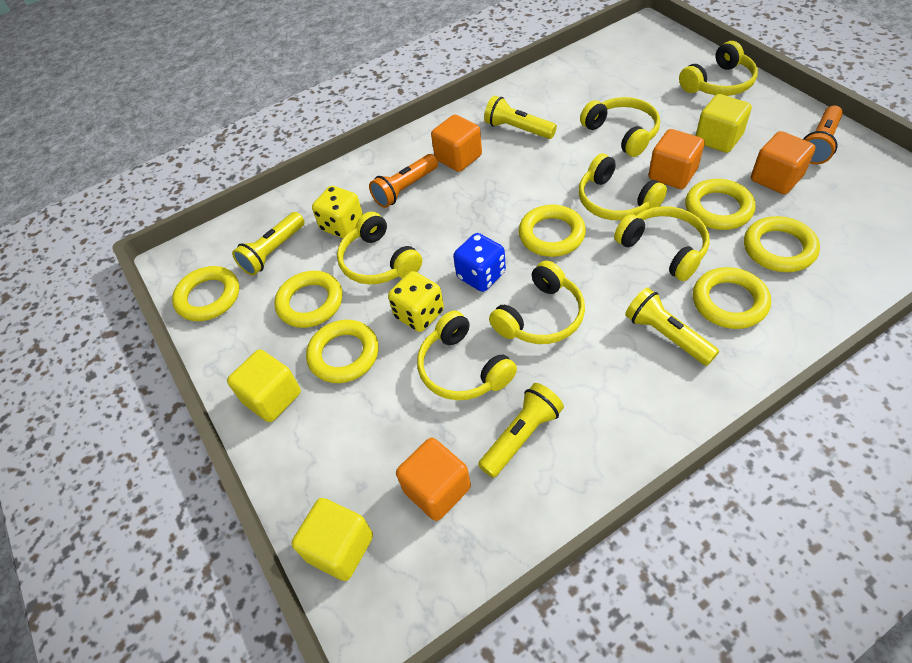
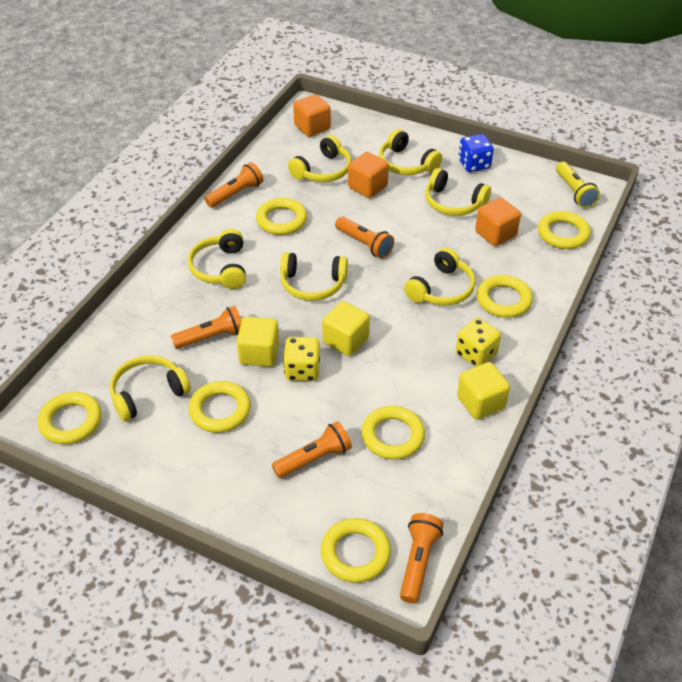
orange cube: 4 -> 3
orange flashlight: 2 -> 5
yellow flashlight: 4 -> 1

